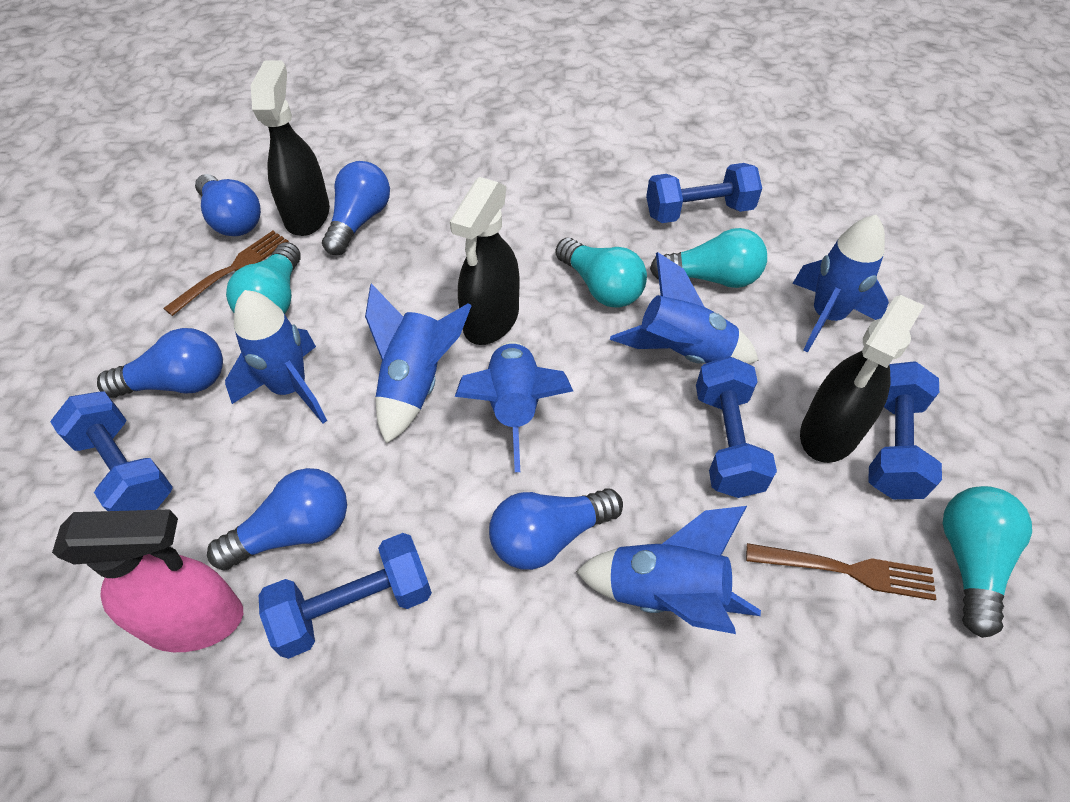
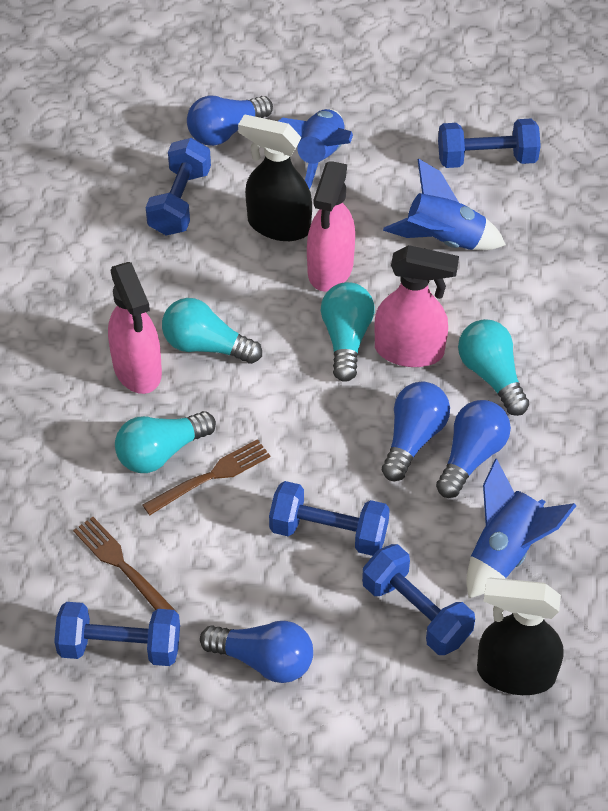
black spray bottle: 3 -> 2
blue light bulb: 5 -> 4
blue rocket: 6 -> 3
pink spray bottle: 1 -> 3

